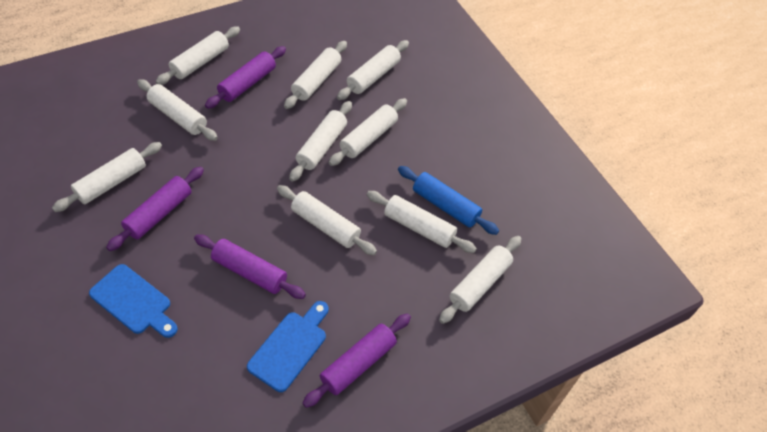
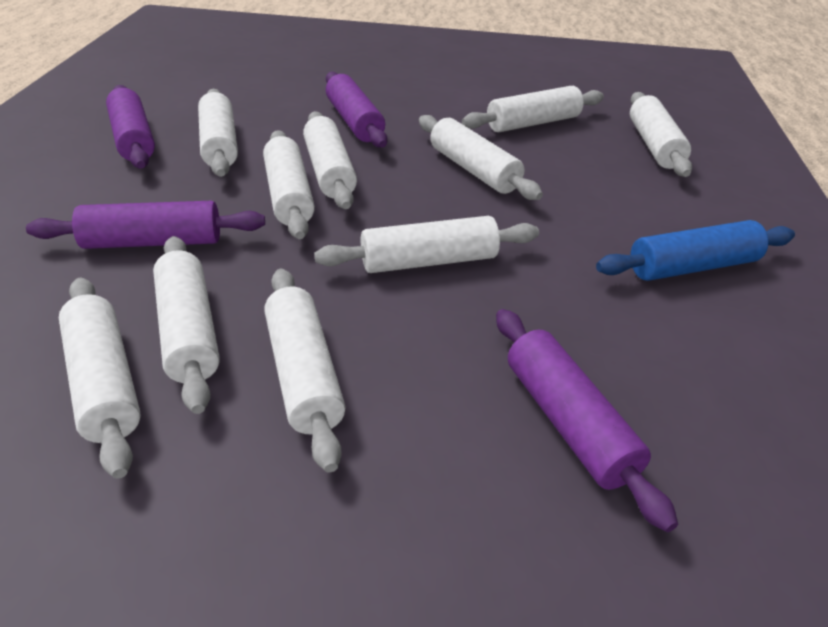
blue cutting board: 2 -> 0

